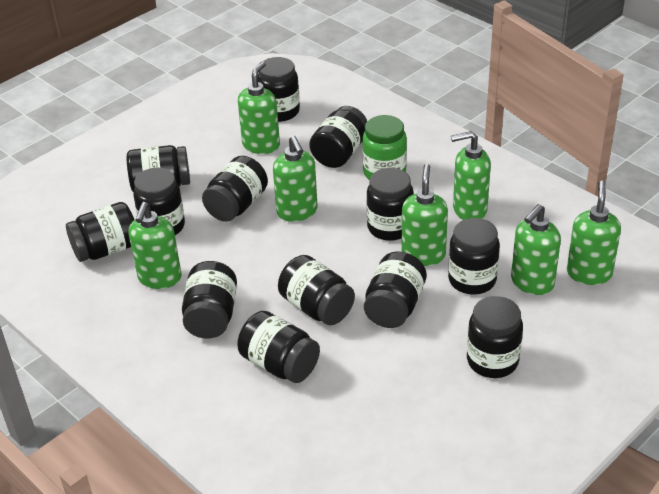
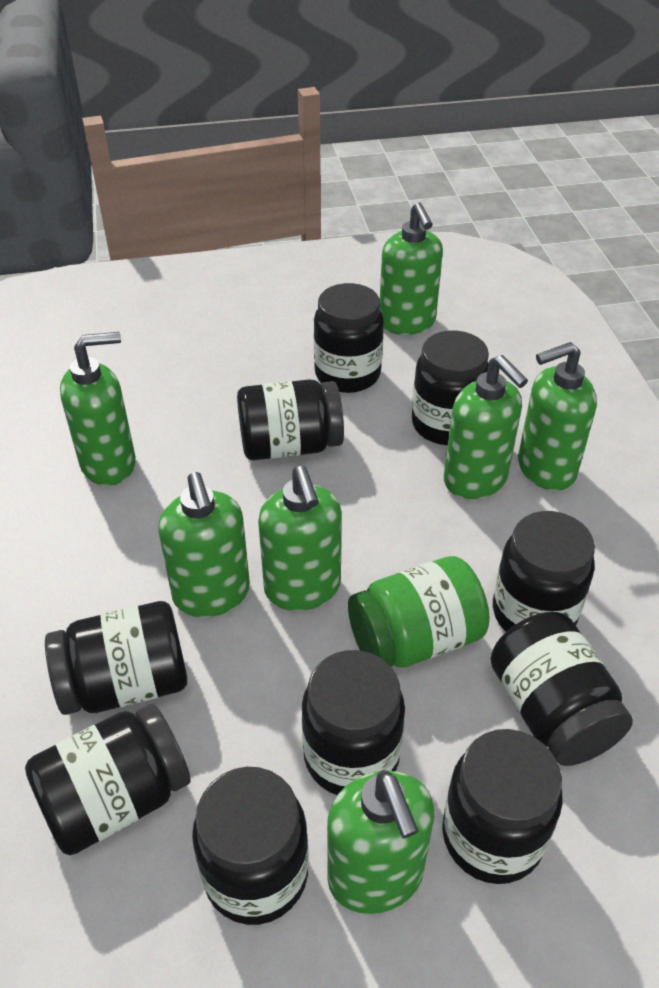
black jar: 13 -> 10

